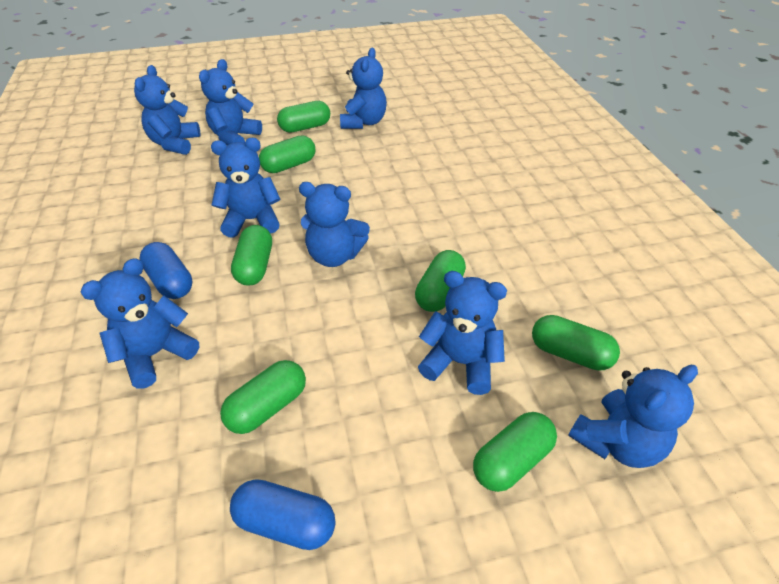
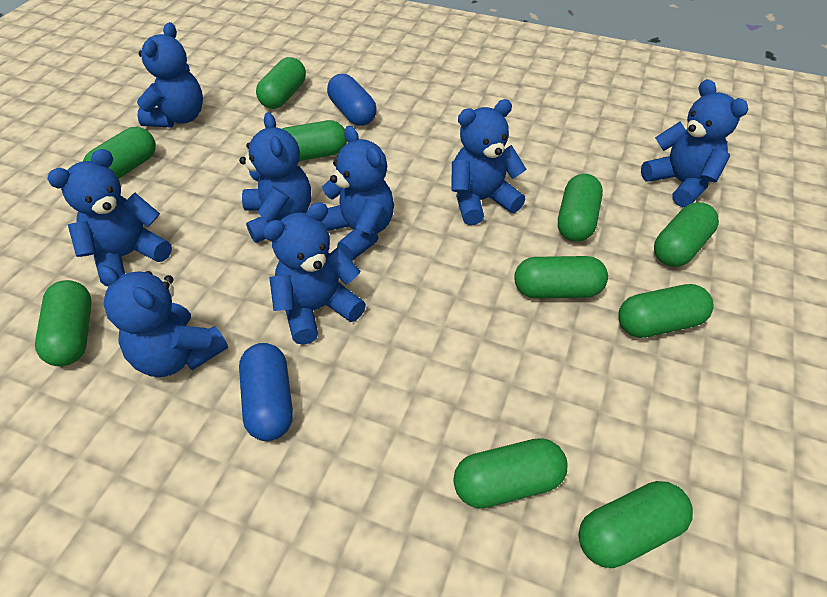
green capsule: 7 -> 10

